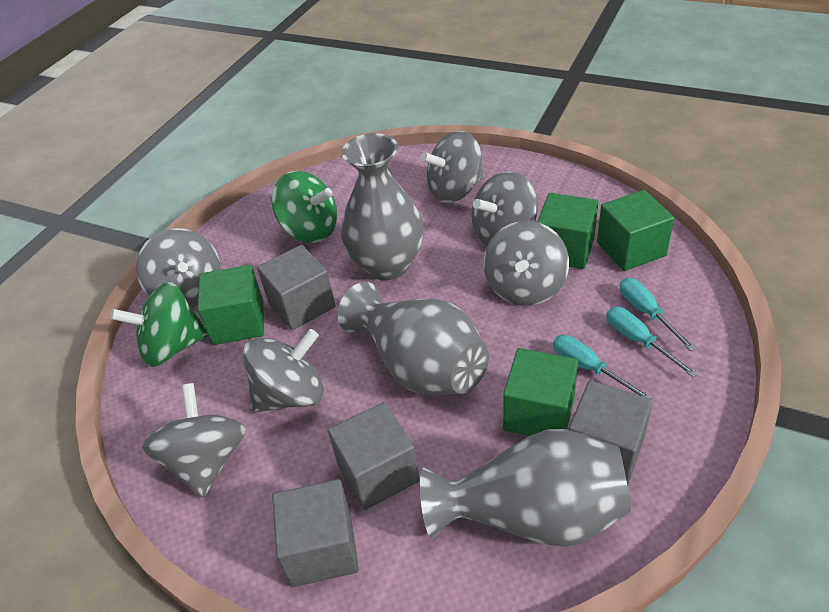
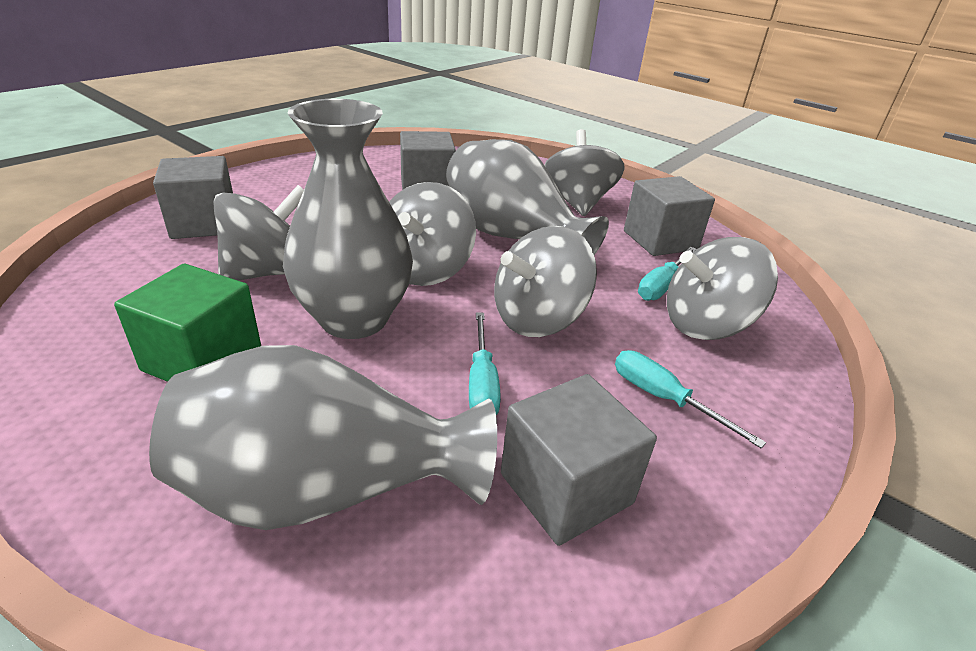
green cube: 4 -> 1
green spinning top: 2 -> 0
grey spinning top: 6 -> 5

